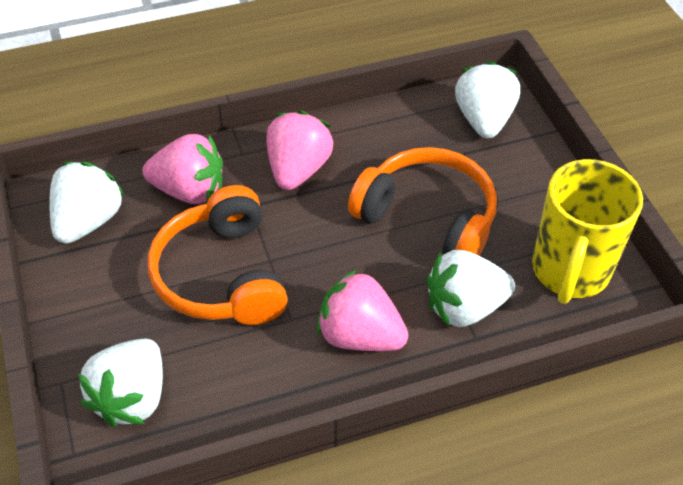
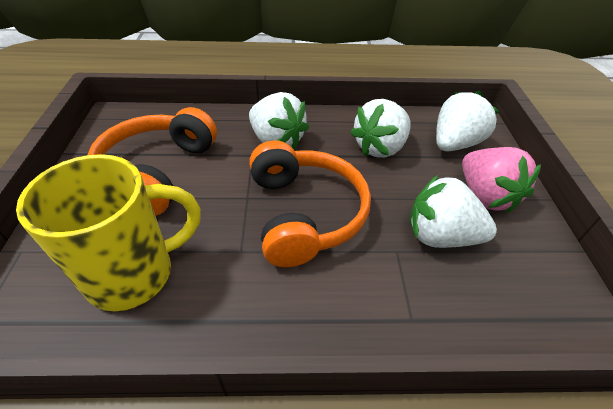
pink strawberry: 3 -> 1

